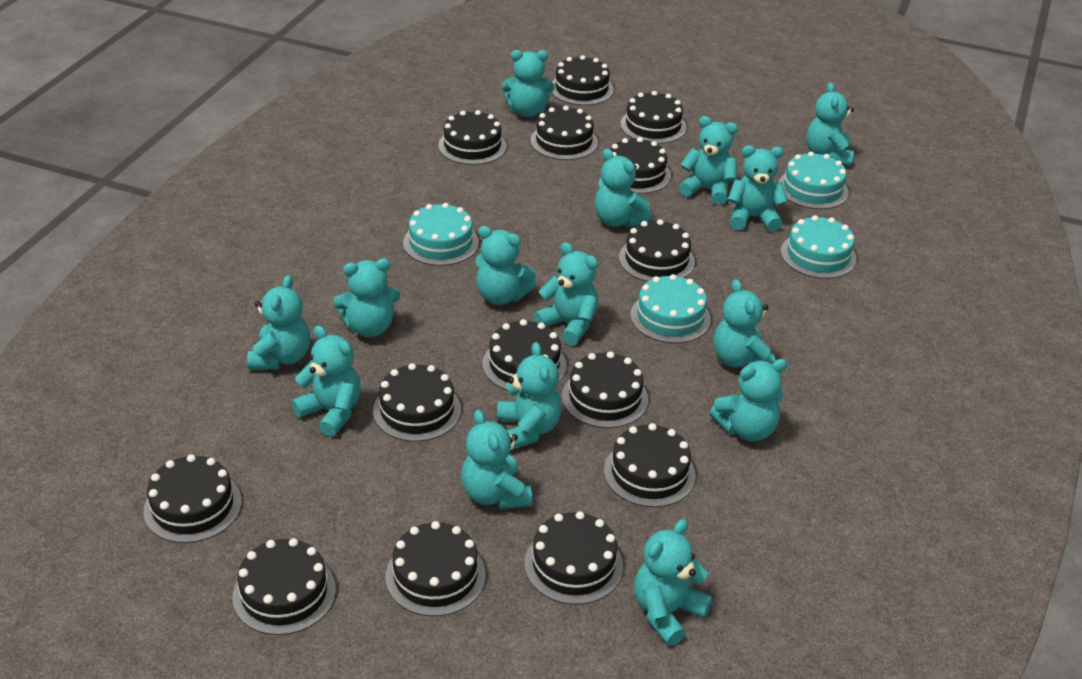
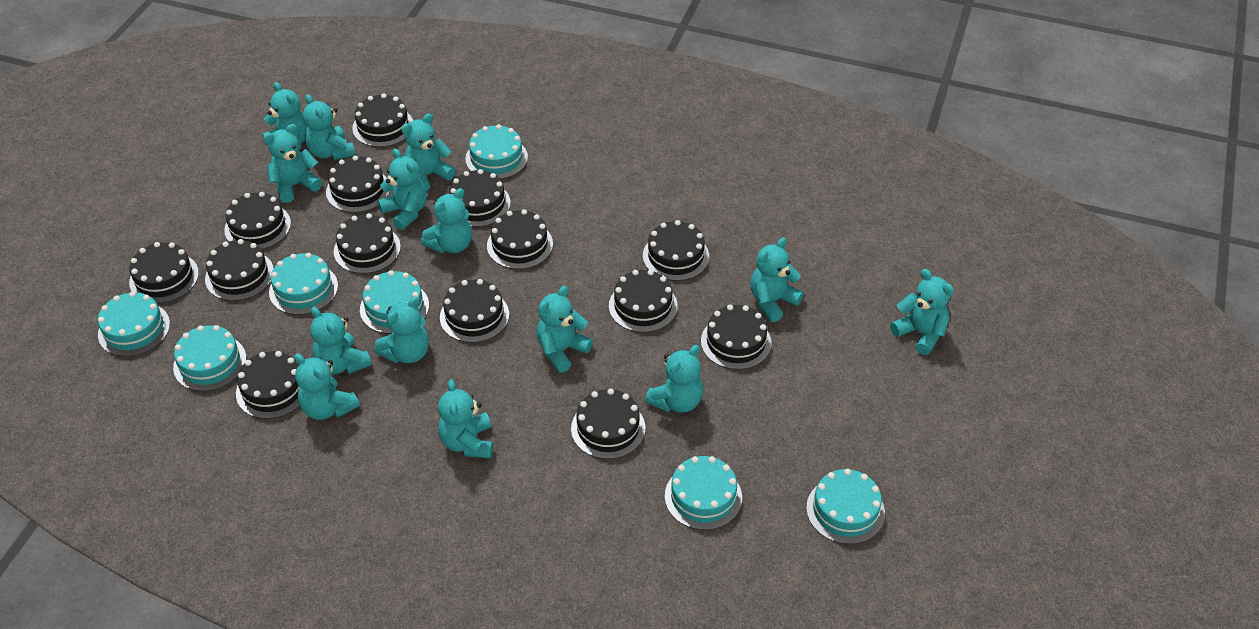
turquoise cake: 4 -> 7
turquoise teddy bear: 15 -> 14

